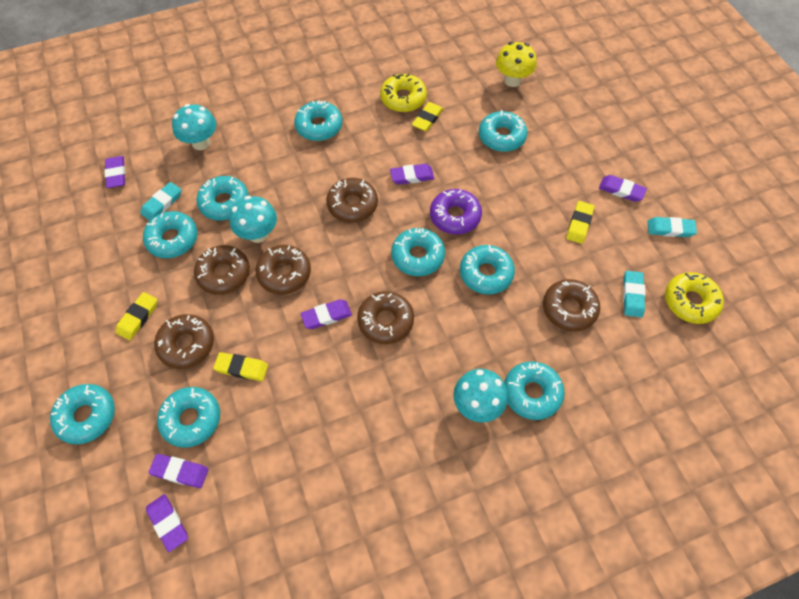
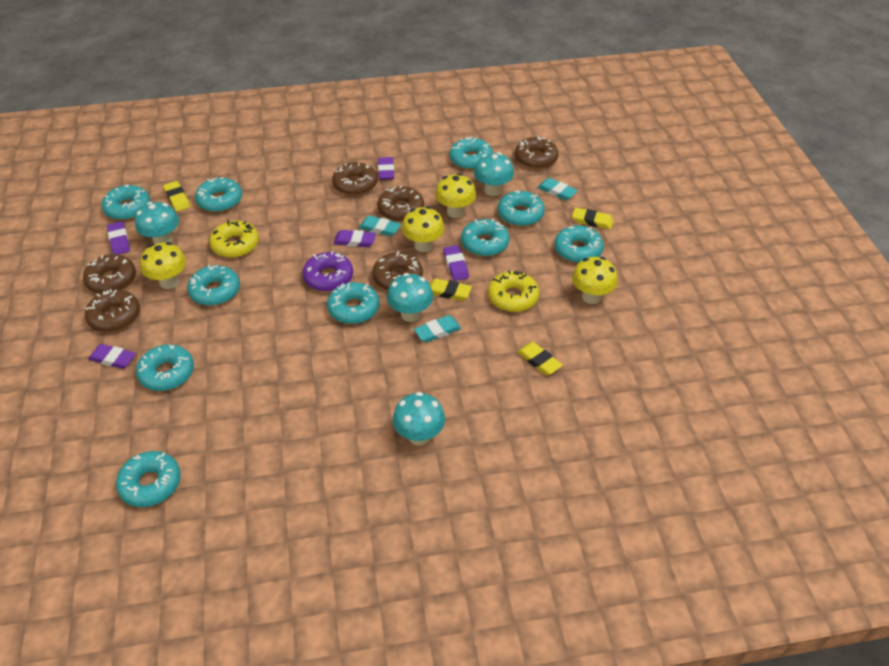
purple eraser: 6 -> 5
turquoise donut: 9 -> 10
turquoise mushroom: 3 -> 4
yellow mushroom: 1 -> 4

